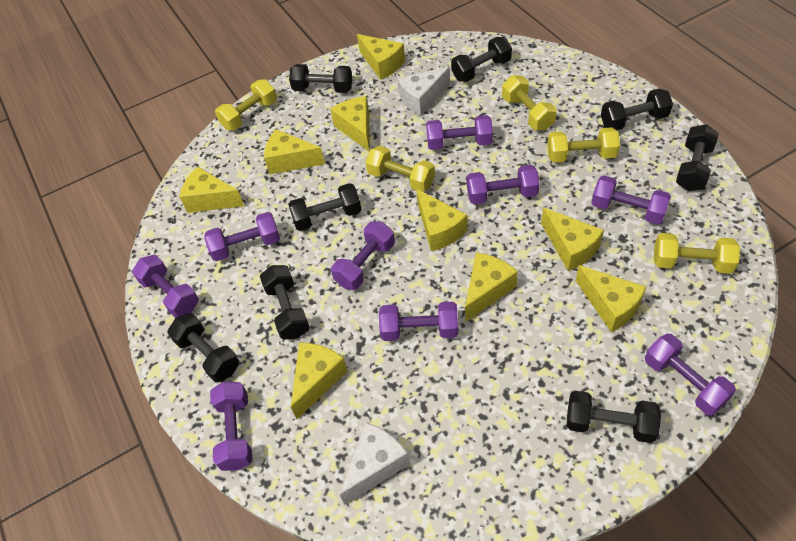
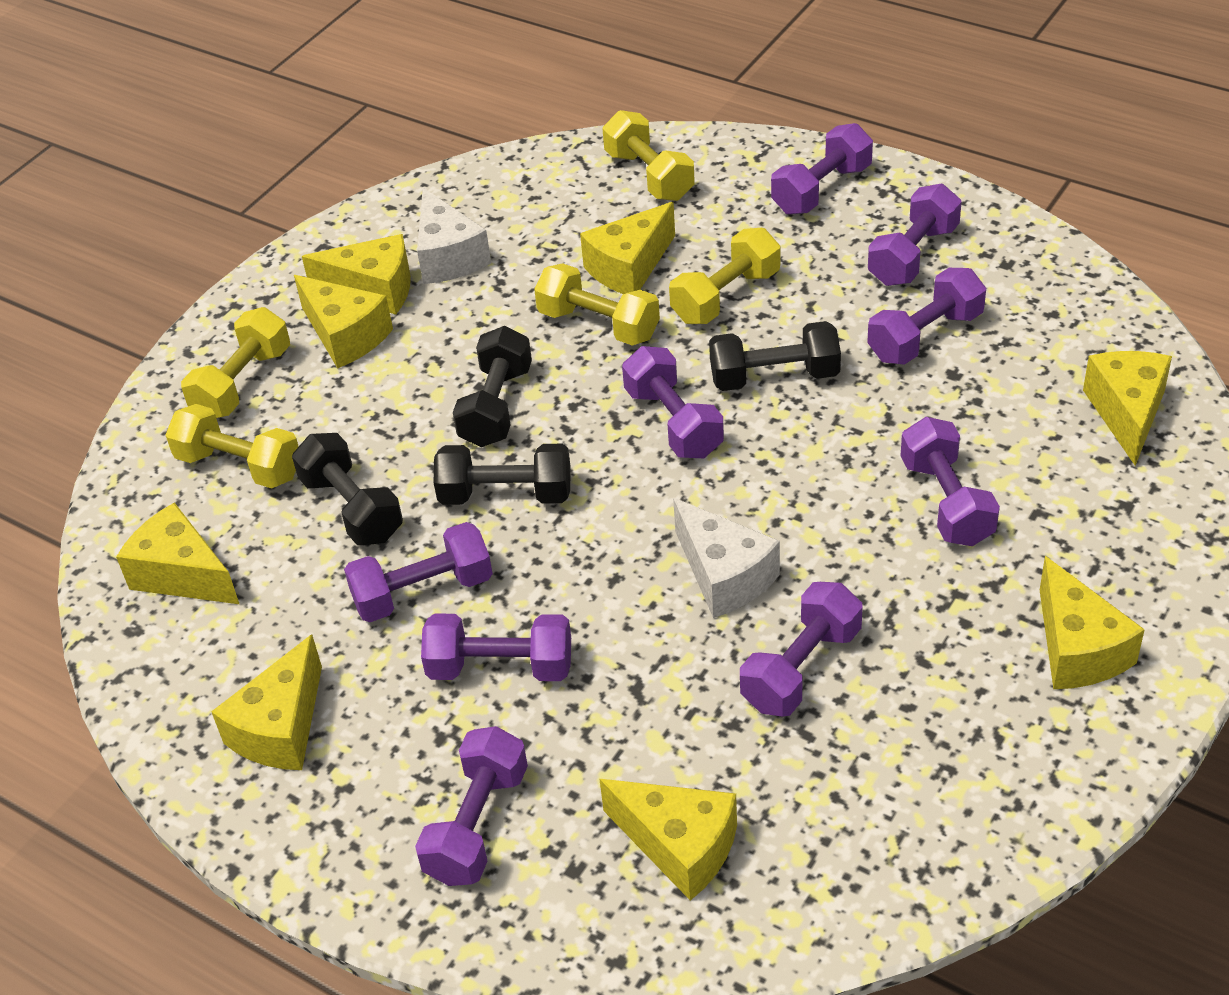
black dumbbell: 8 -> 4
yellow cheese: 9 -> 8

